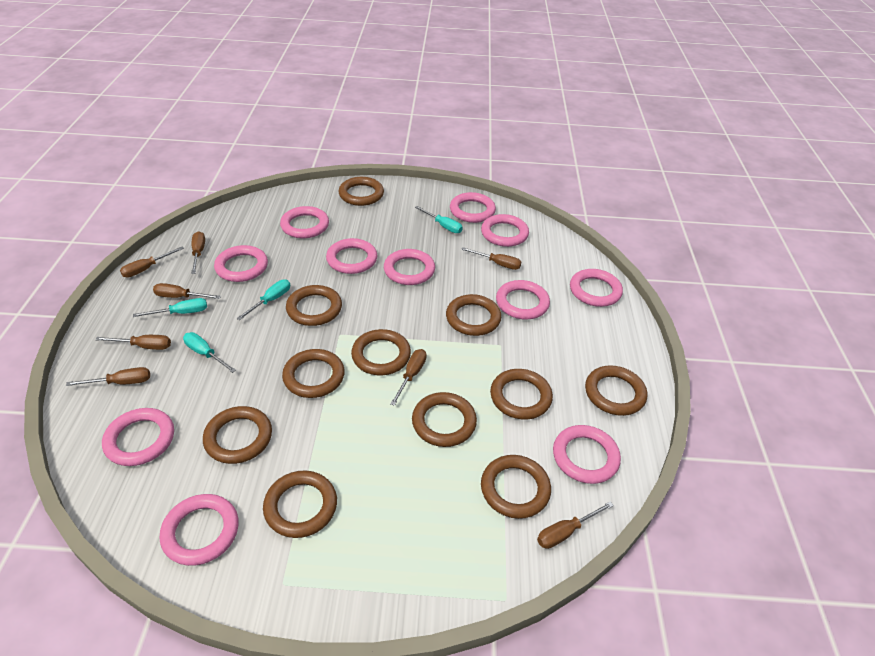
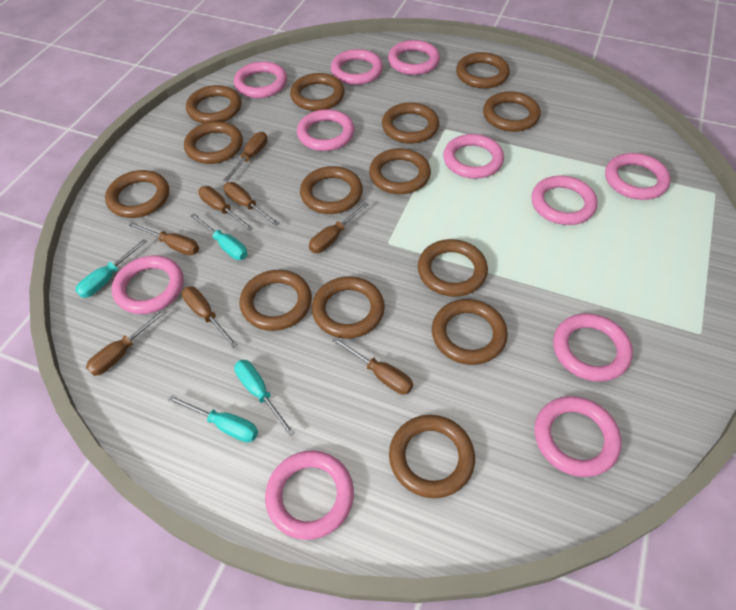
brown ring: 11 -> 14

